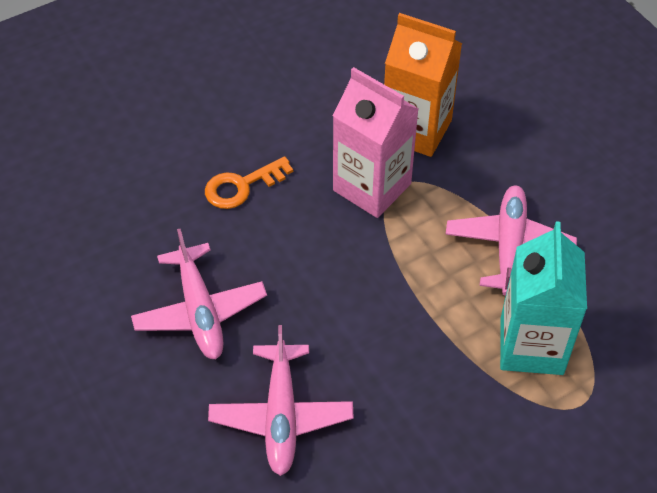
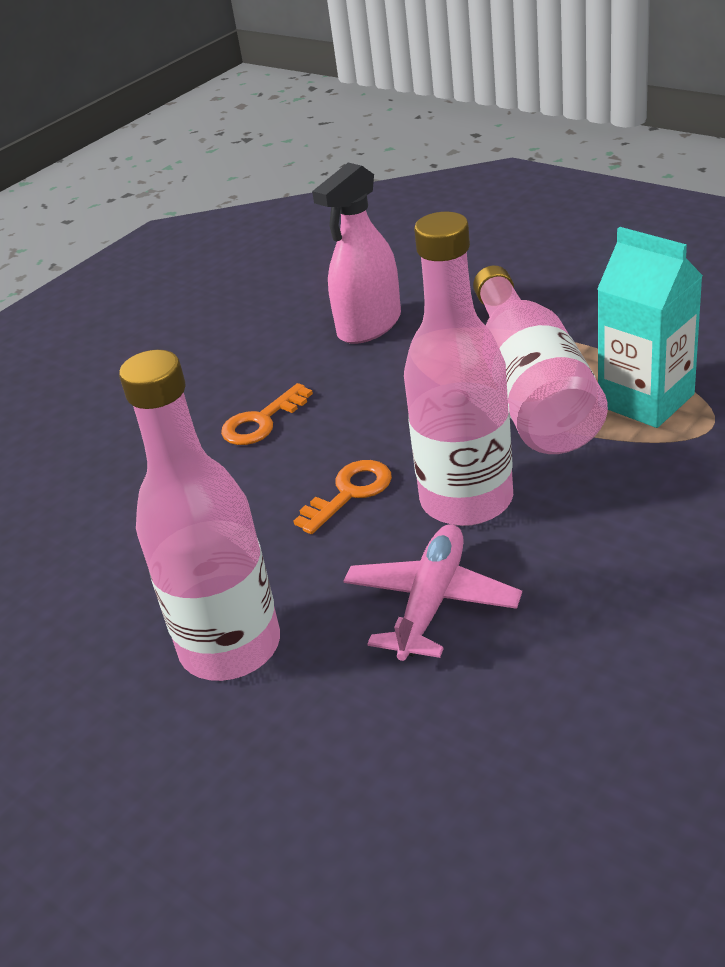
orange carton: 1 -> 0
orange key: 1 -> 2
pink bottle: 0 -> 3
pink carton: 1 -> 0
pink plane: 3 -> 1
pink spray bottle: 0 -> 1

